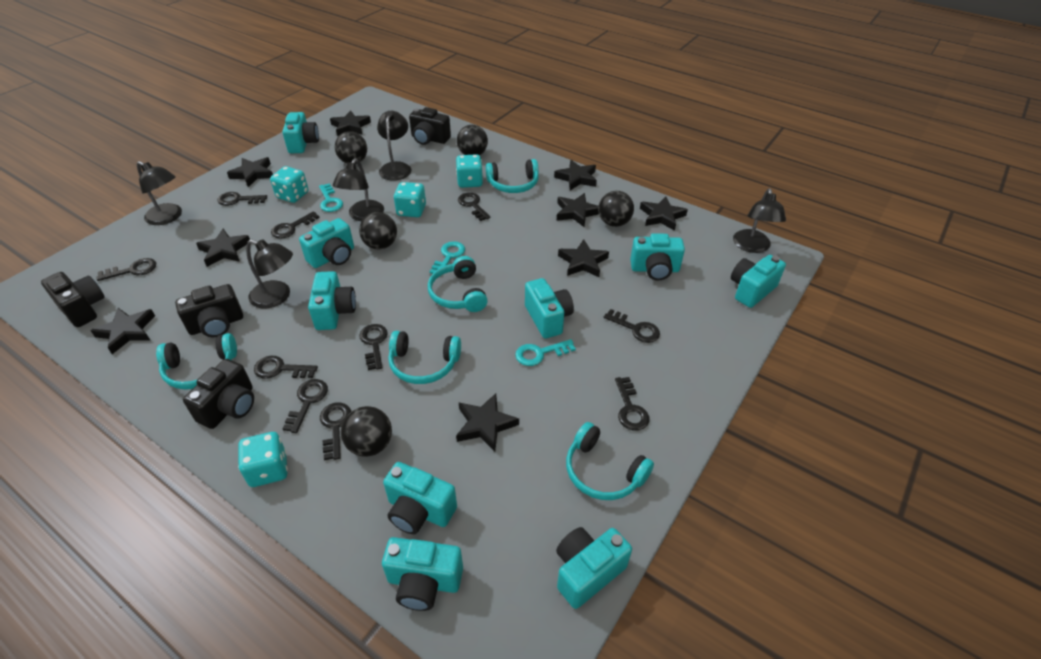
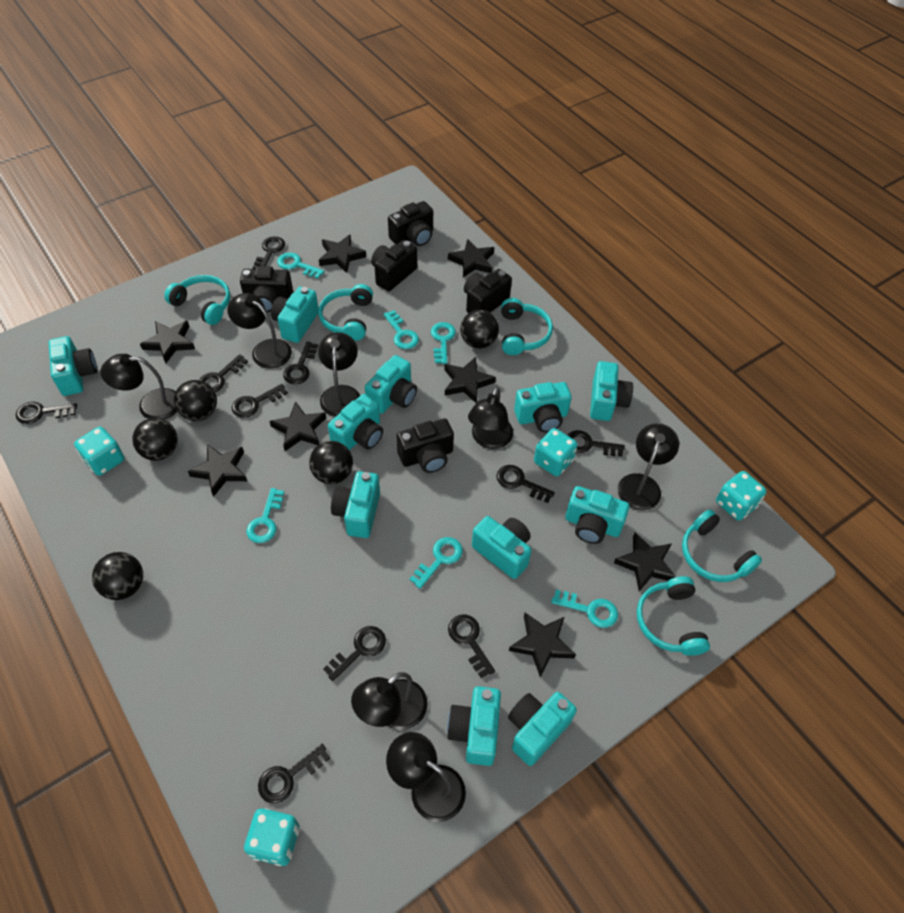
black camera: 4 -> 5
black lamp: 5 -> 7
black star: 9 -> 8
turquoise camera: 9 -> 11
turquoise key: 3 -> 6

